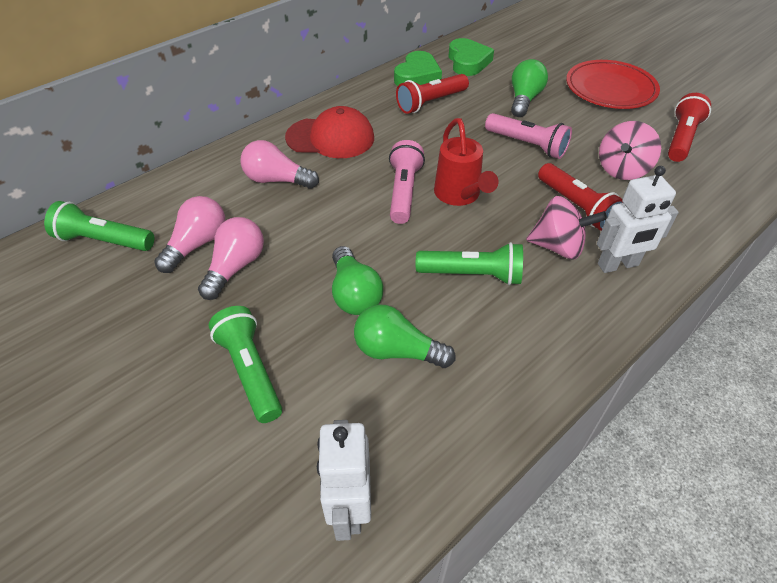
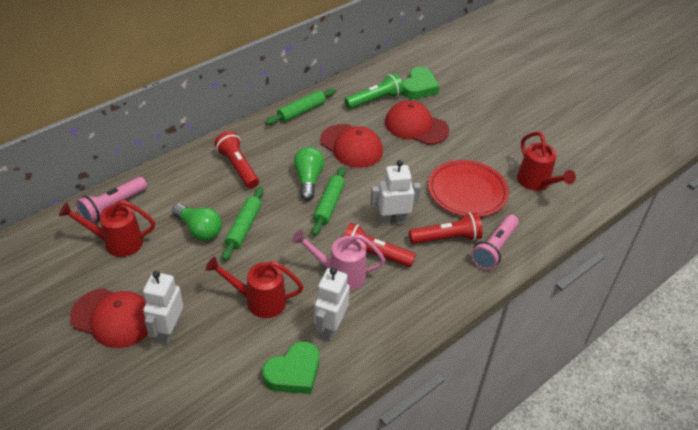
green flashlight: 3 -> 1
green light bulb: 3 -> 2
green rolling pin: 0 -> 3
pink light bulb: 3 -> 0
pink spinning top: 2 -> 0
pink watering can: 0 -> 1
red cap: 1 -> 3
red watering can: 1 -> 3
white robot: 2 -> 3

